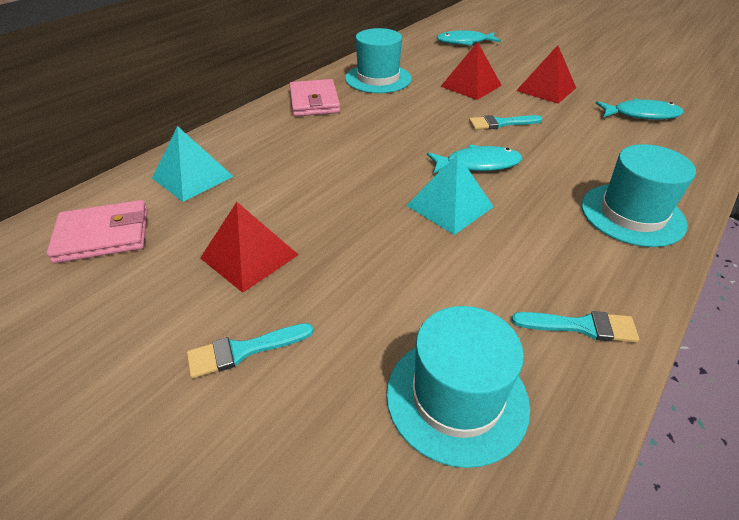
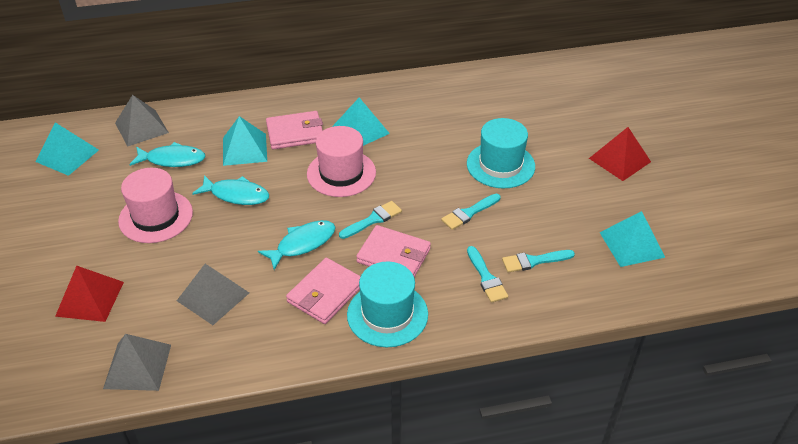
grey pyramid: 0 -> 3
pink hat: 0 -> 2
pink wallet: 2 -> 3
red pyramid: 3 -> 2
turquoise brush: 3 -> 4
turquoise hat: 3 -> 2
turquoise pyramid: 2 -> 4

